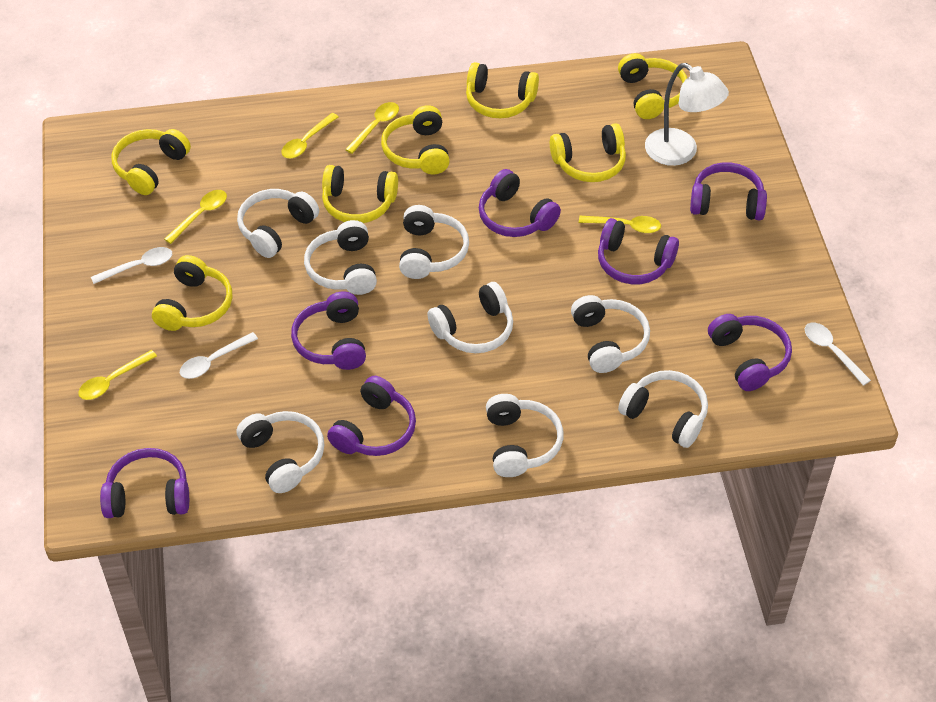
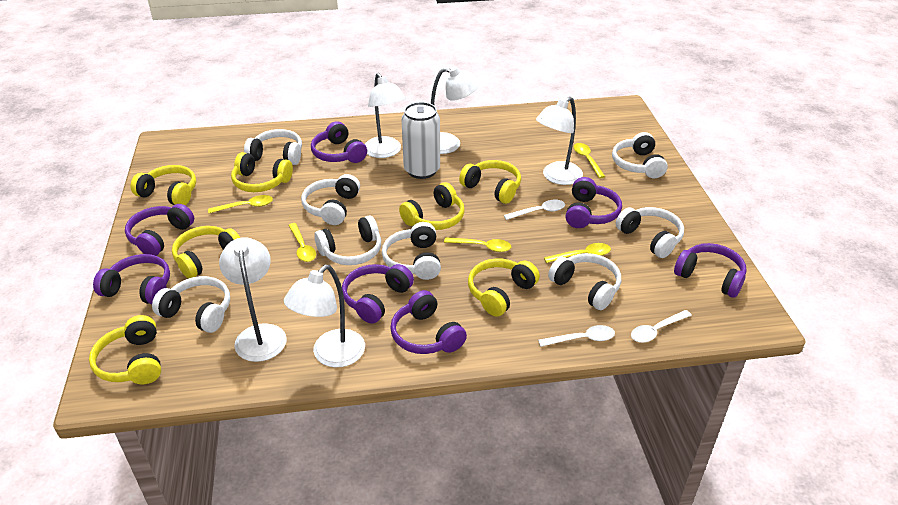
white can: 0 -> 1
white lamp: 1 -> 5

